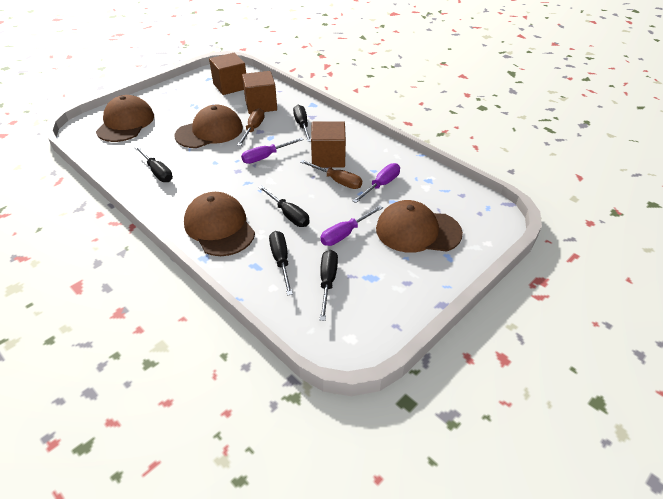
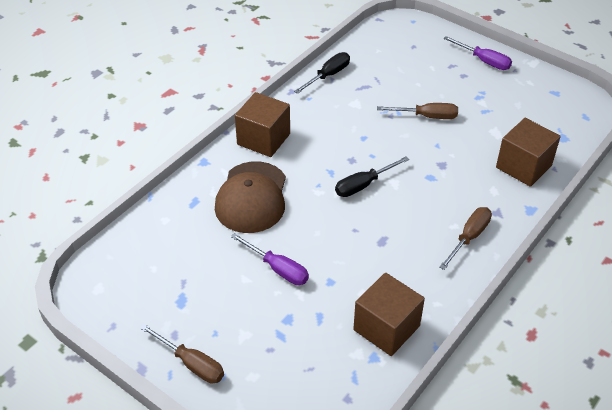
black screwdriver: 5 -> 2
brown cap: 4 -> 1
brown screwdriver: 2 -> 3
purple screwdriver: 3 -> 2

